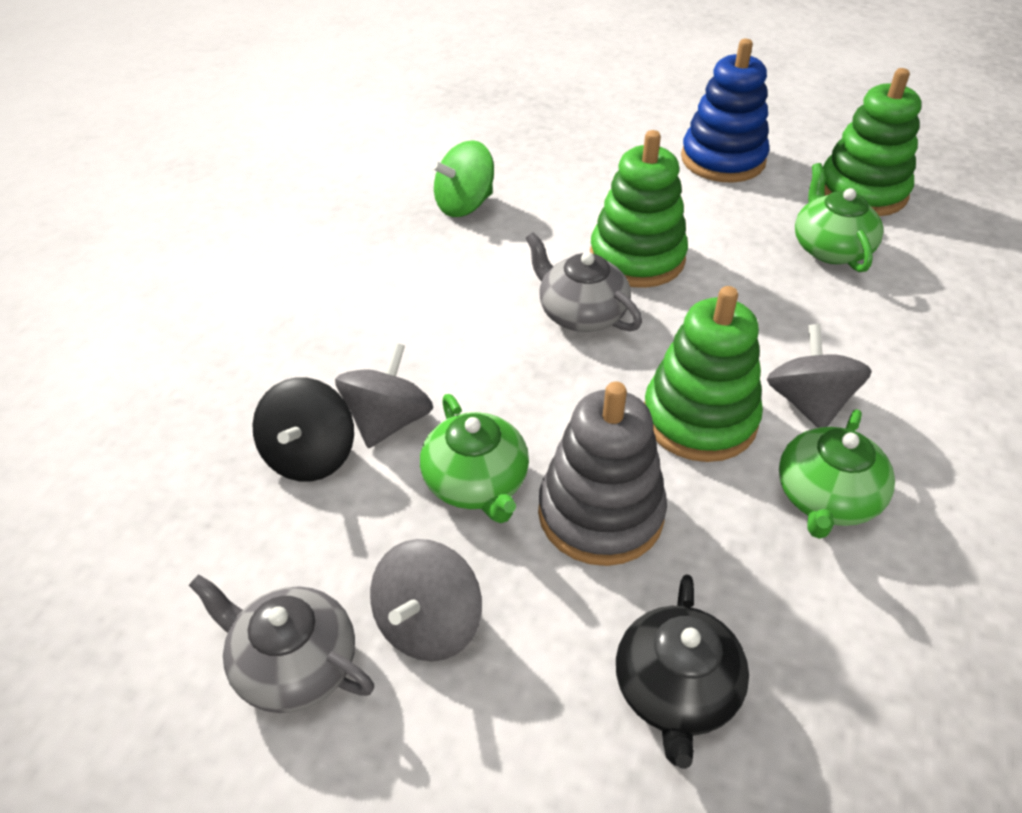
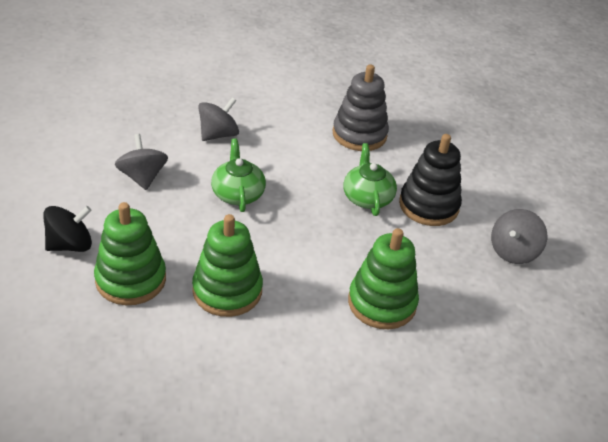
black stacking toy: 0 -> 1
black teapot: 1 -> 0
blue stacking toy: 1 -> 0
green spinning top: 1 -> 0
green teapot: 3 -> 2
grey teapot: 2 -> 0

